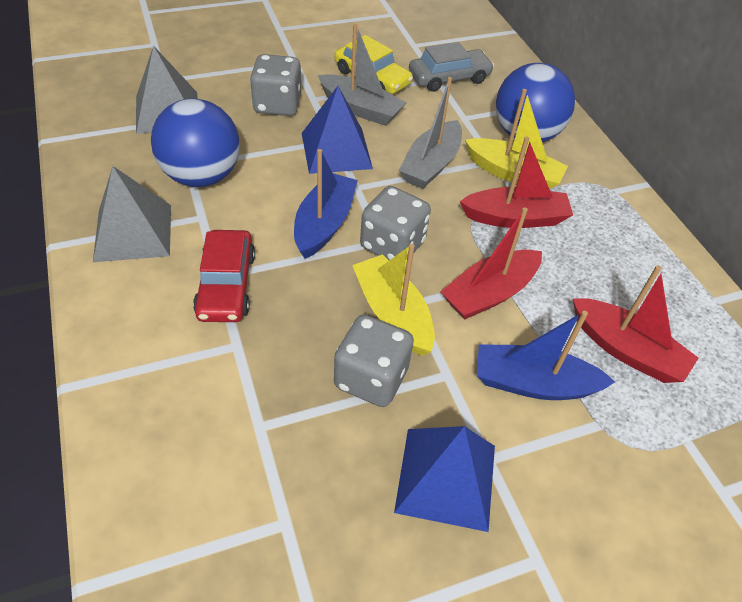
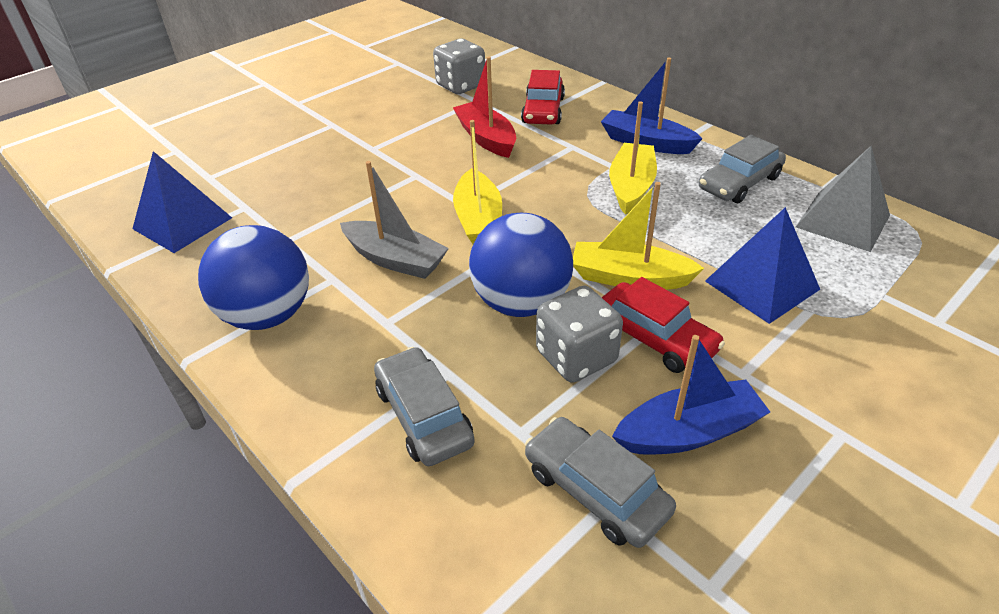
grey boat: 2 -> 1
grey car: 1 -> 3
grey dice: 3 -> 2
grey pyramid: 2 -> 1
red boat: 3 -> 1
red car: 1 -> 2
yellow boat: 2 -> 3
yellow car: 1 -> 0

